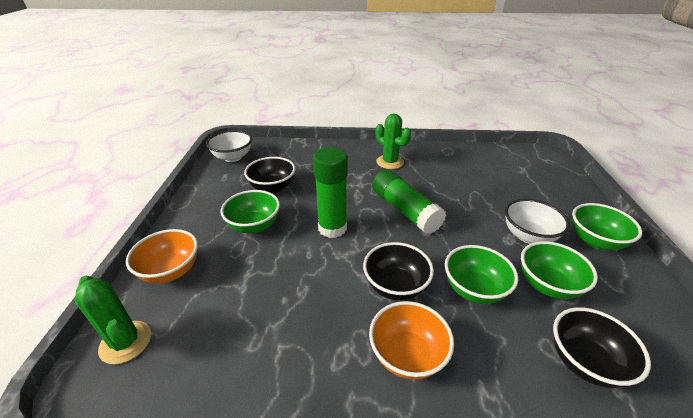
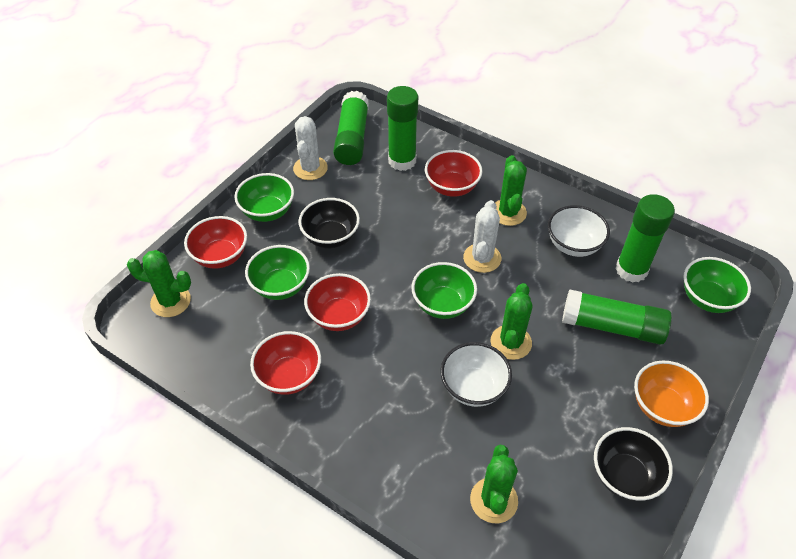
black bowl: 3 -> 2
green cactus: 2 -> 4
green glue stick: 2 -> 4
orange bowl: 2 -> 1
red bowl: 0 -> 4
white cactus: 0 -> 2

